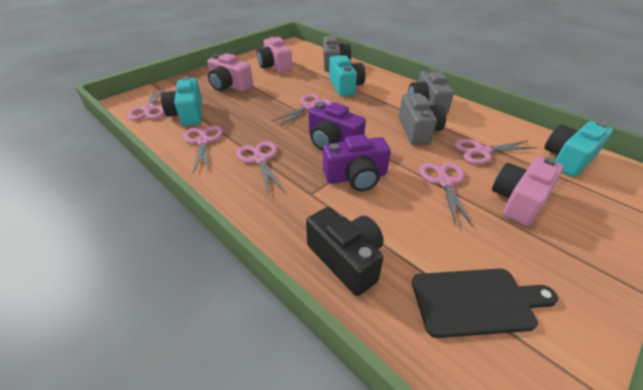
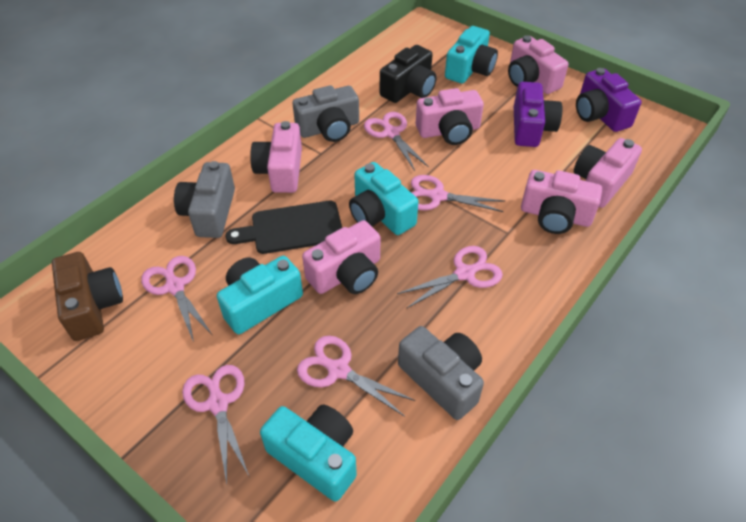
brown camera: 0 -> 1
pink camera: 3 -> 6
turquoise camera: 3 -> 4

